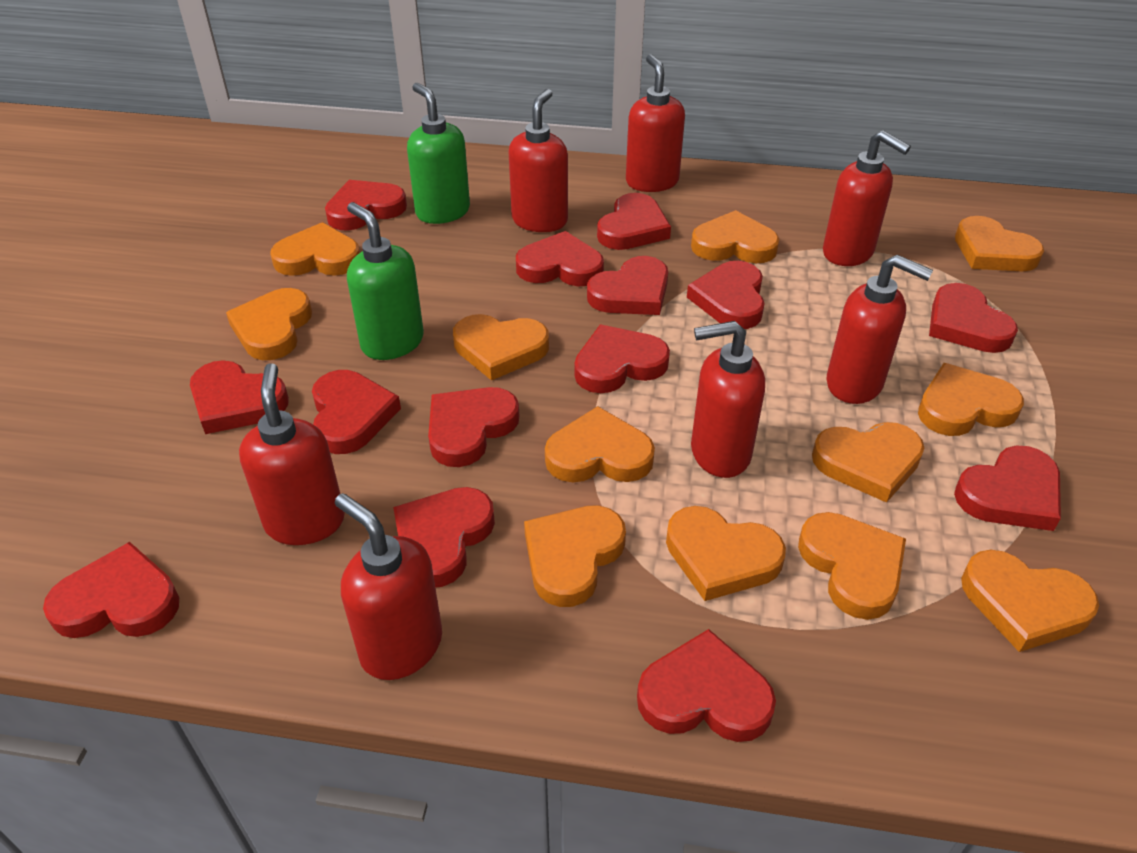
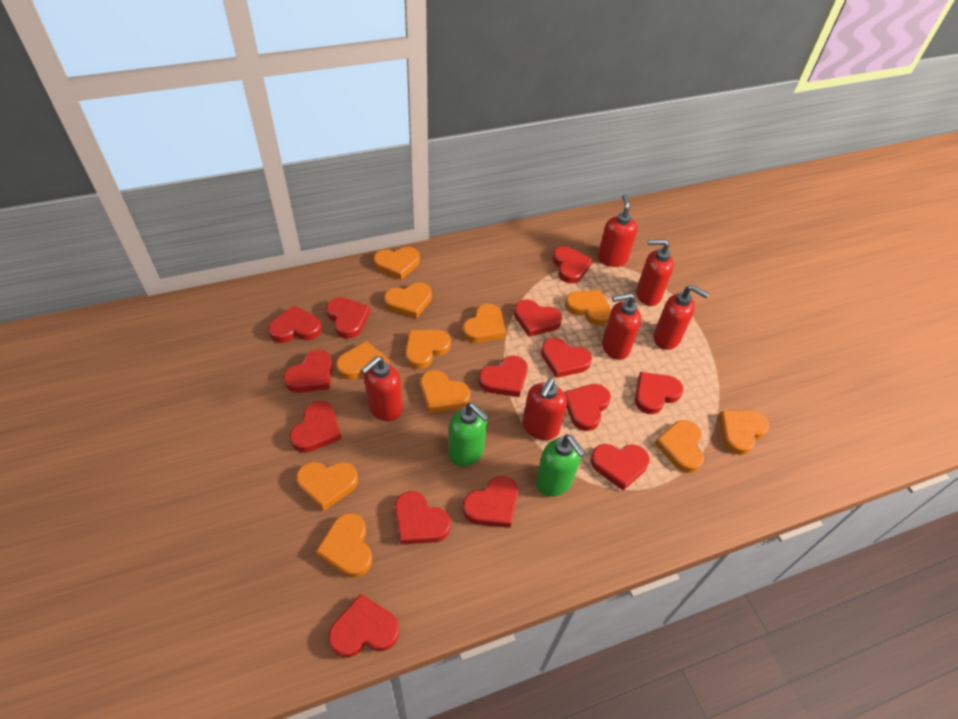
orange heart: 12 -> 11
red soap dispenser: 7 -> 6

